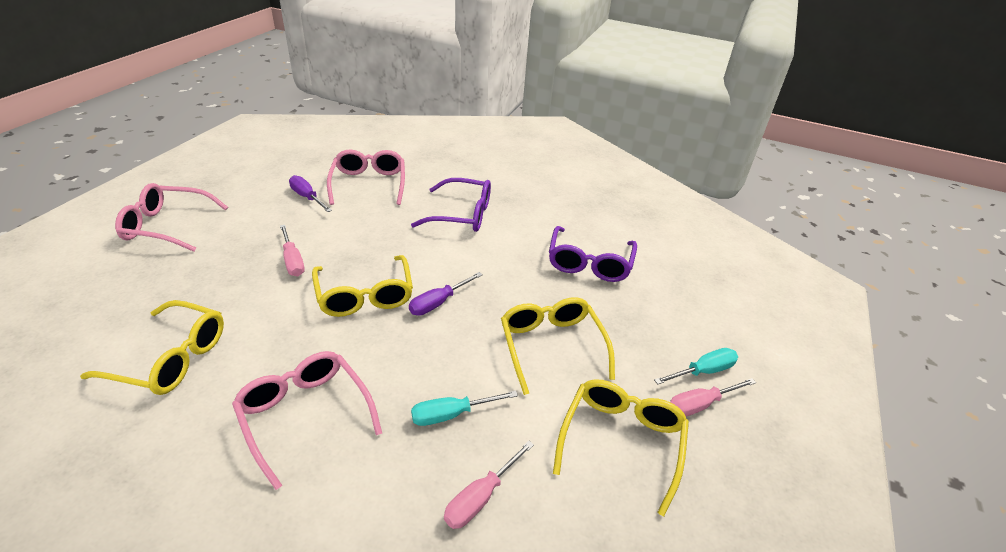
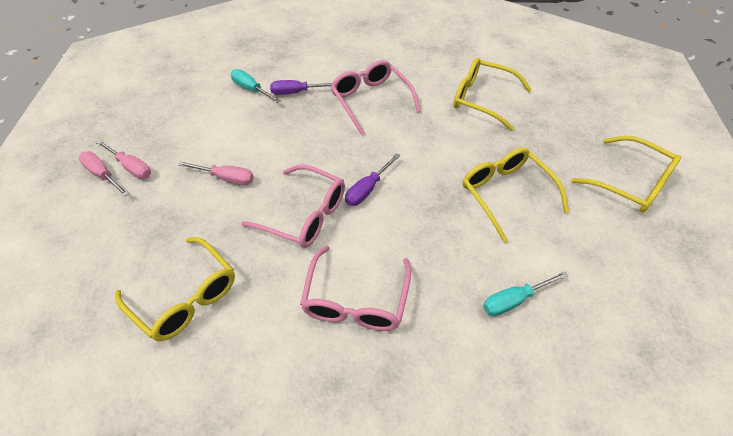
purple glasses: 2 -> 0

